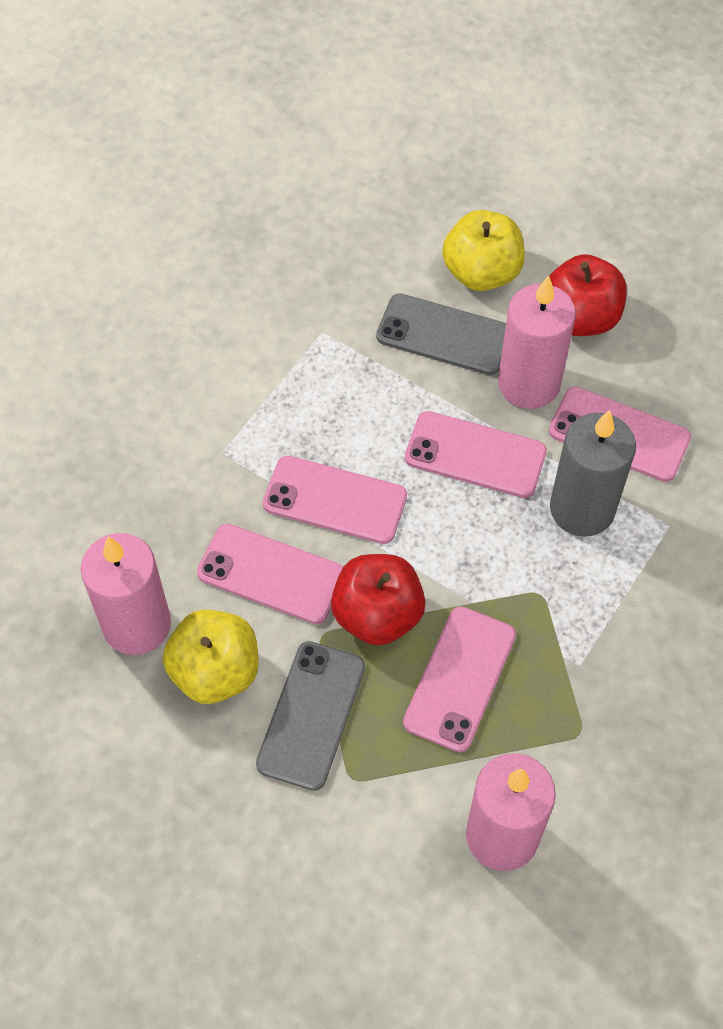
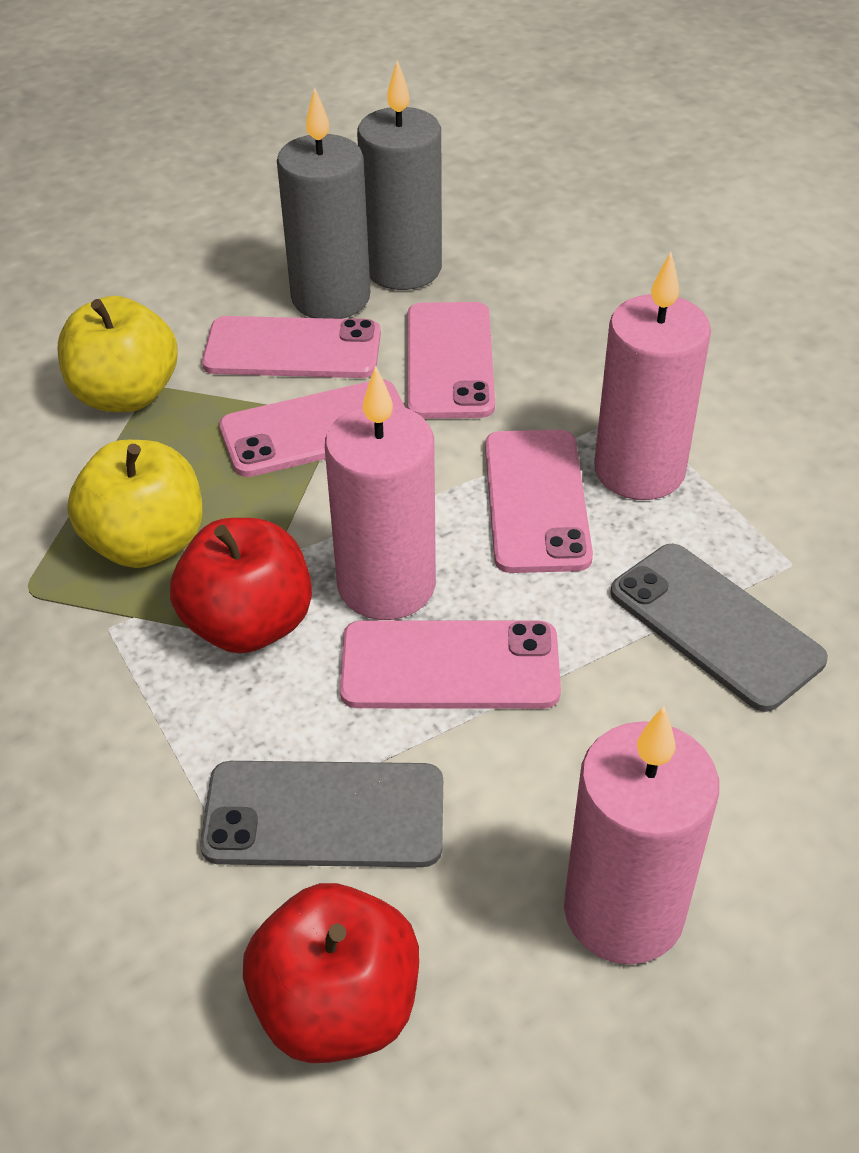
grey candle: 1 -> 2

